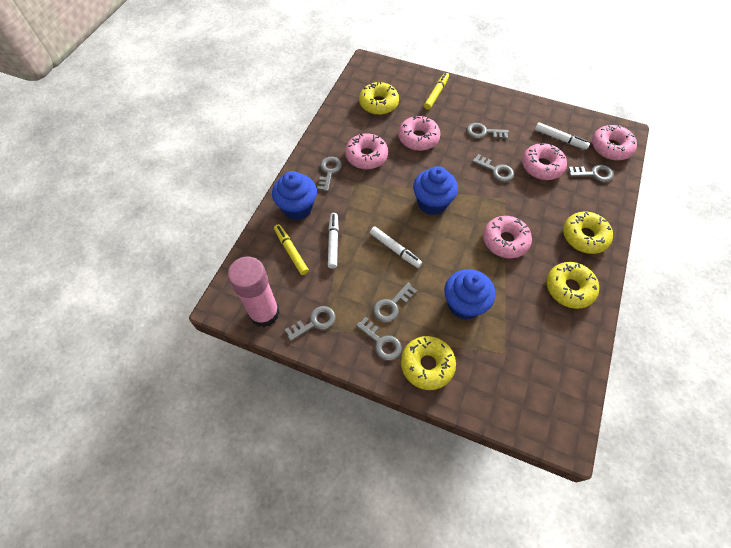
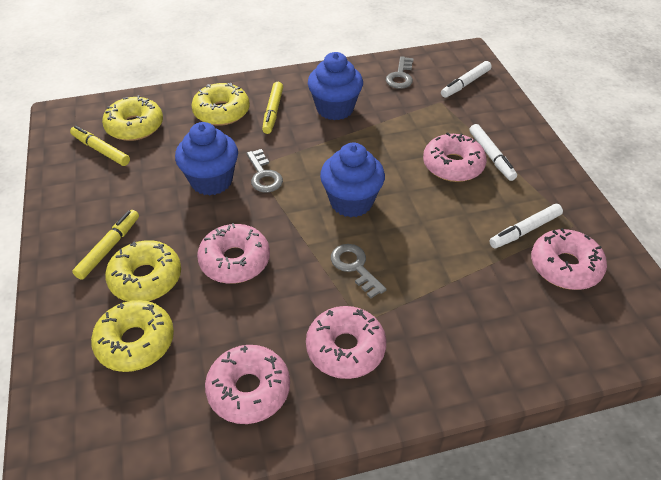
grey key: 7 -> 3
pink glue stick: 1 -> 0
yellow marker: 2 -> 3

